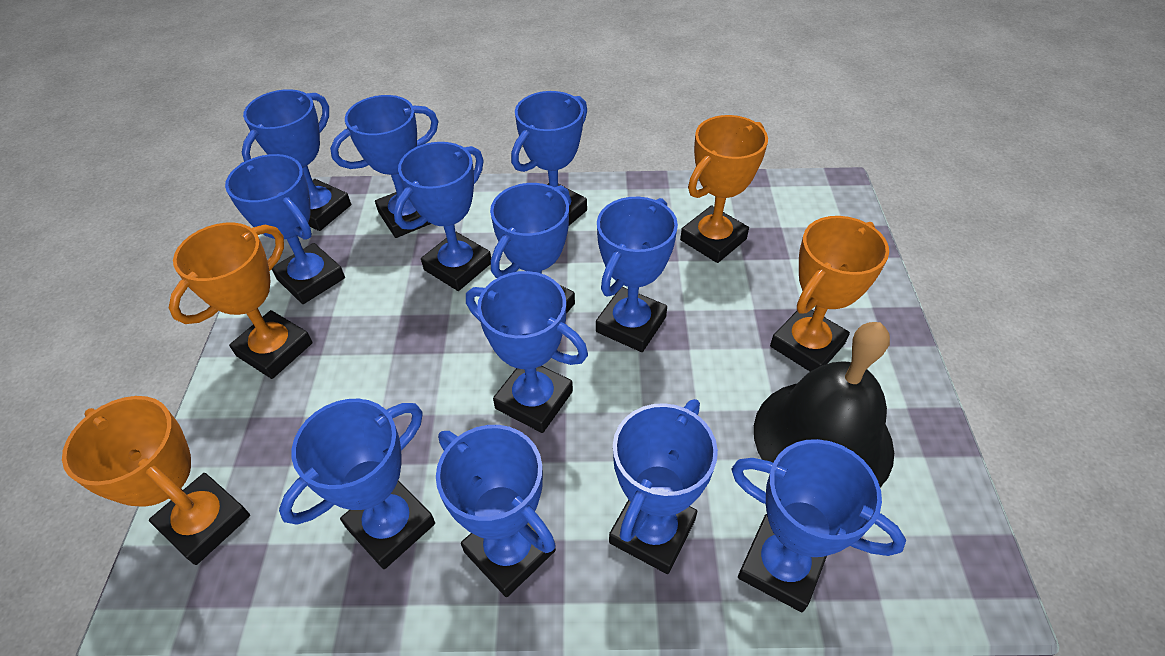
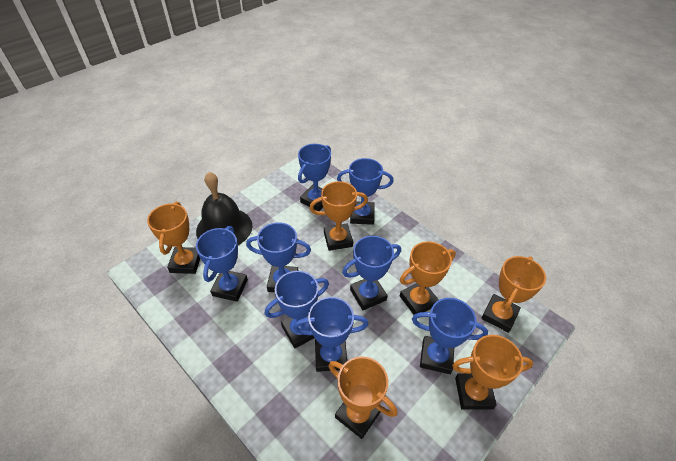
blue trophy: 12 -> 8
orange trophy: 4 -> 6

